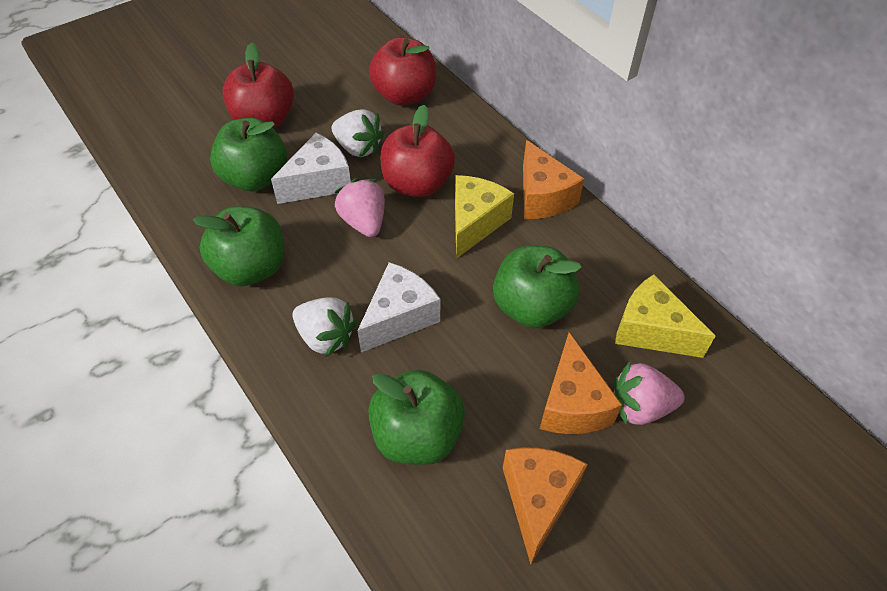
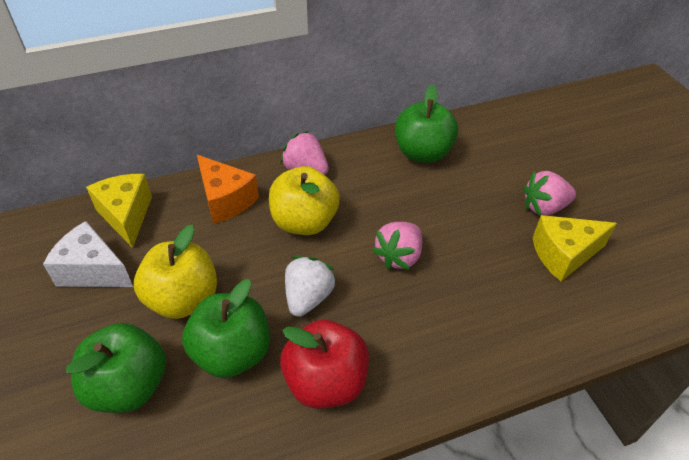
green apple: 4 -> 3
orange cheese: 3 -> 1
pink strawberry: 2 -> 3
red apple: 3 -> 1
white cheese: 2 -> 1
white strawberry: 2 -> 1
yellow apple: 0 -> 2

